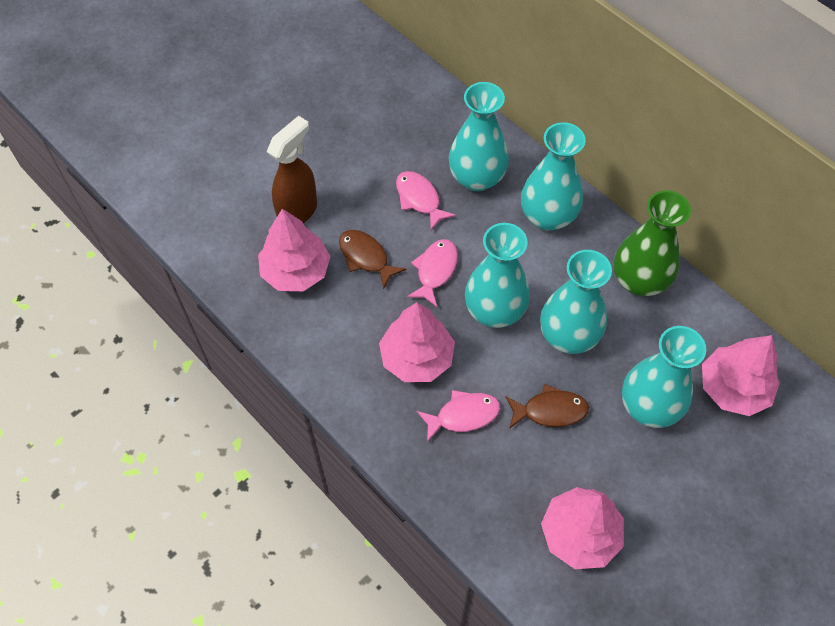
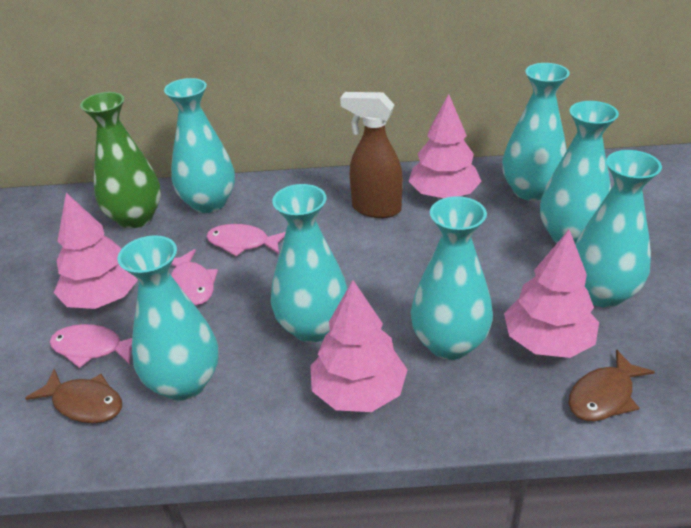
turquoise vase: 5 -> 7

